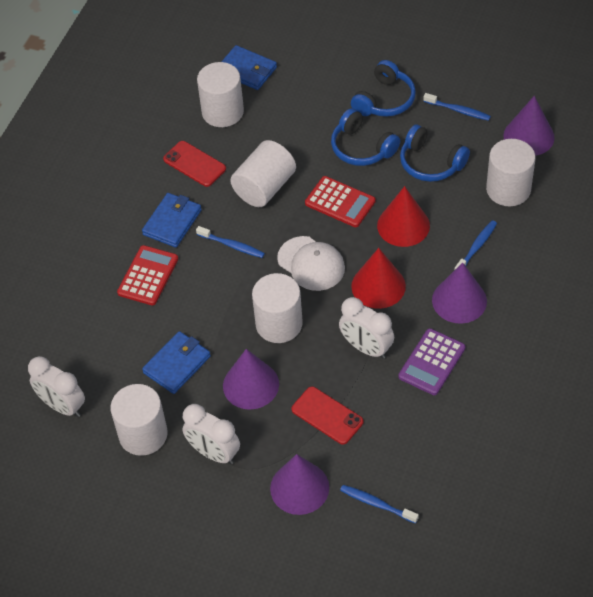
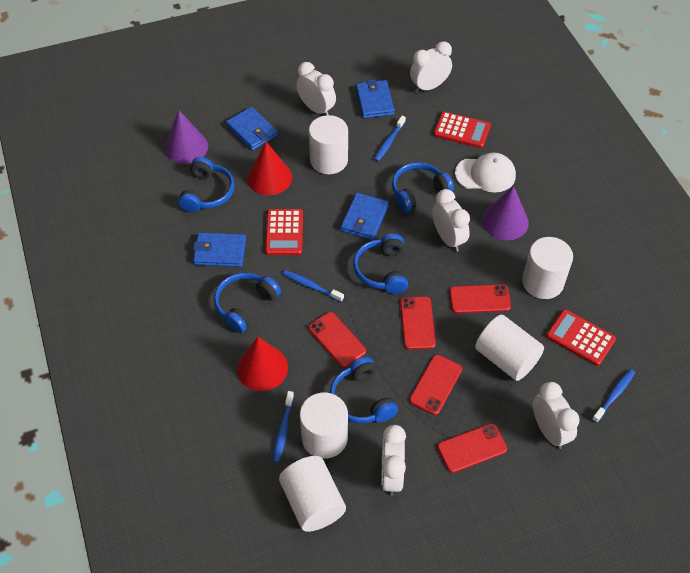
blue headphones: 3 -> 5
blue wallet: 3 -> 4
purple calculator: 1 -> 0
purple cone: 4 -> 2
red calculator: 2 -> 3
red phone: 2 -> 5
white clock: 3 -> 5

